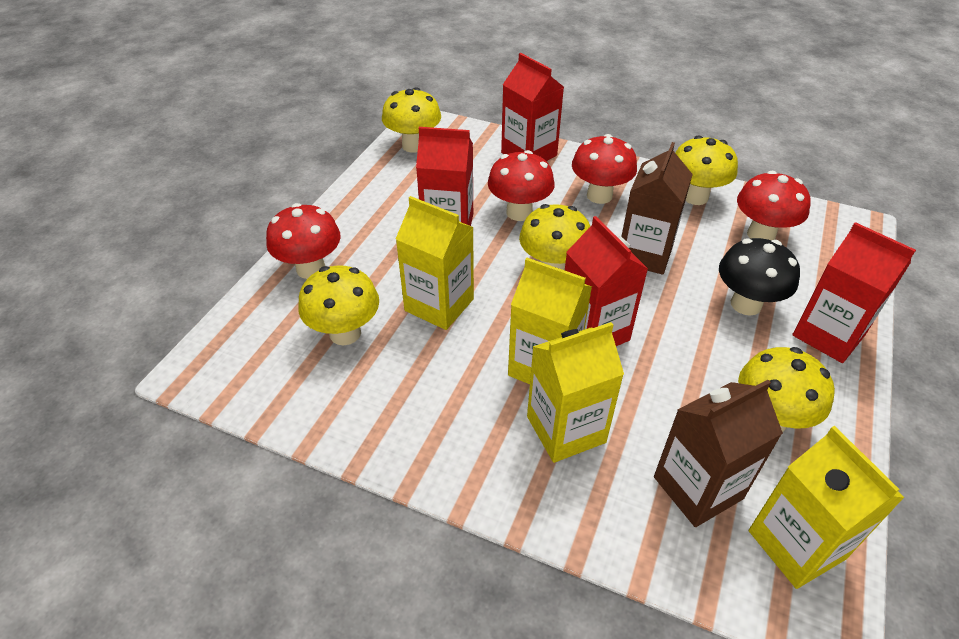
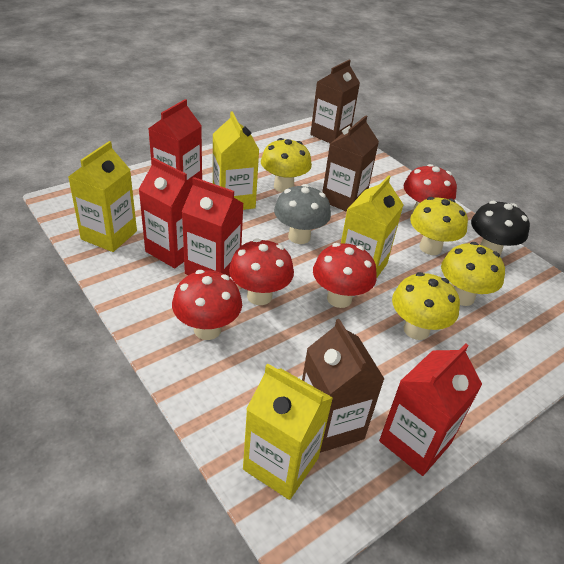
brown carton: 2 -> 3
grey mushroom: 0 -> 1
yellow mushroom: 5 -> 4

